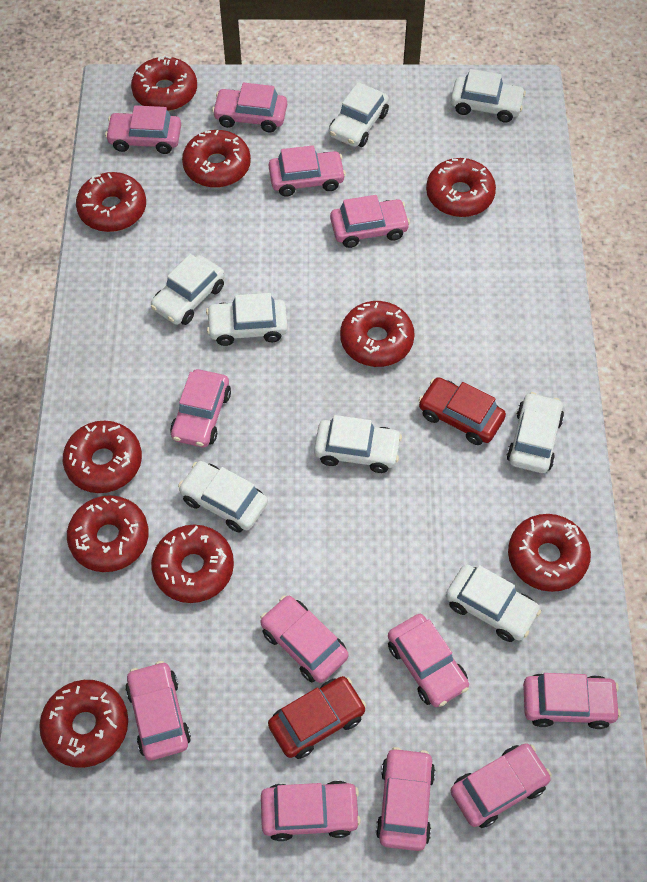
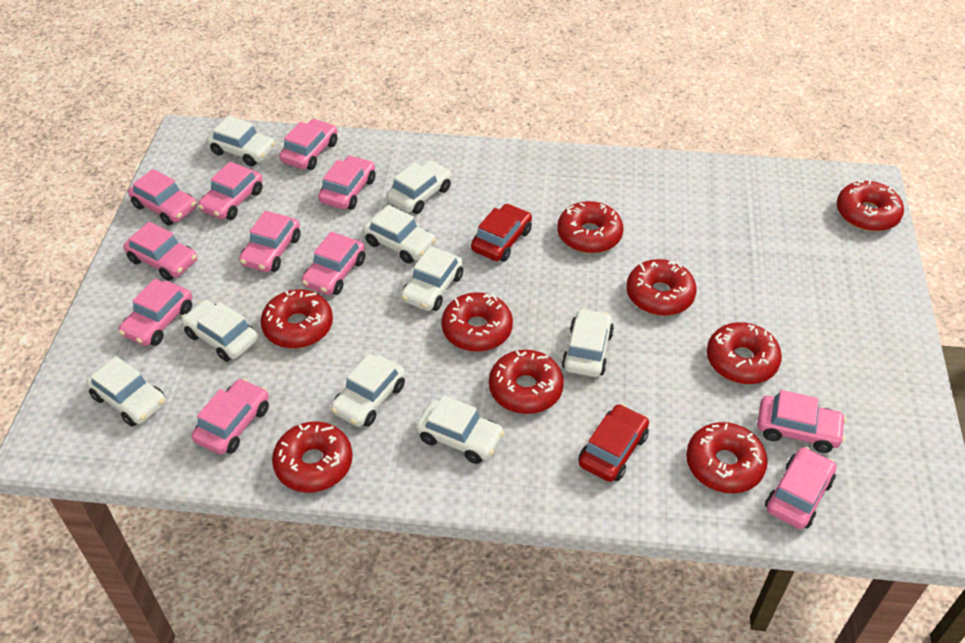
pink car: 12 -> 11
red donut: 10 -> 9
white car: 8 -> 9

